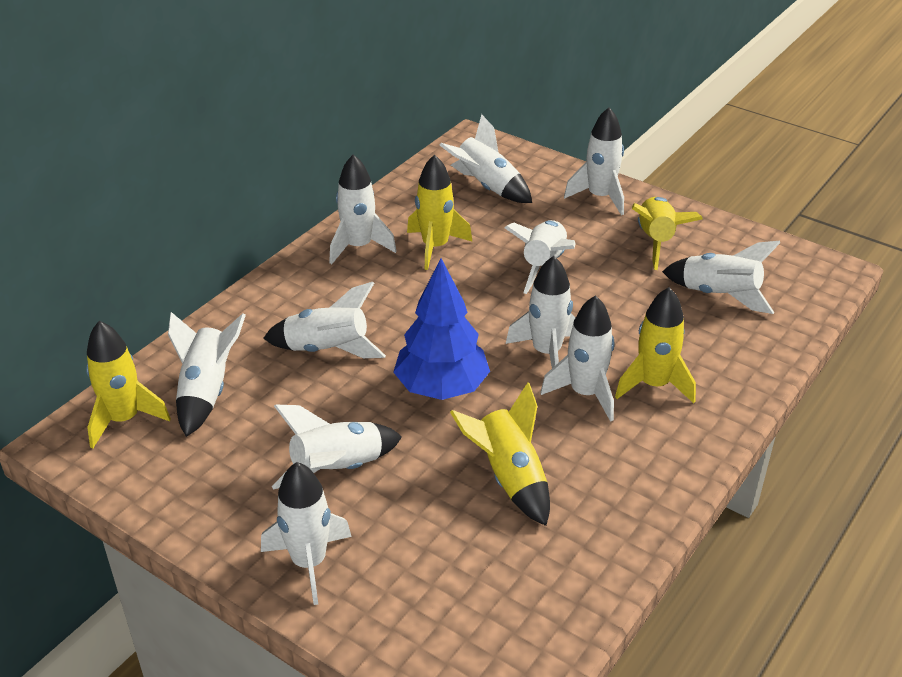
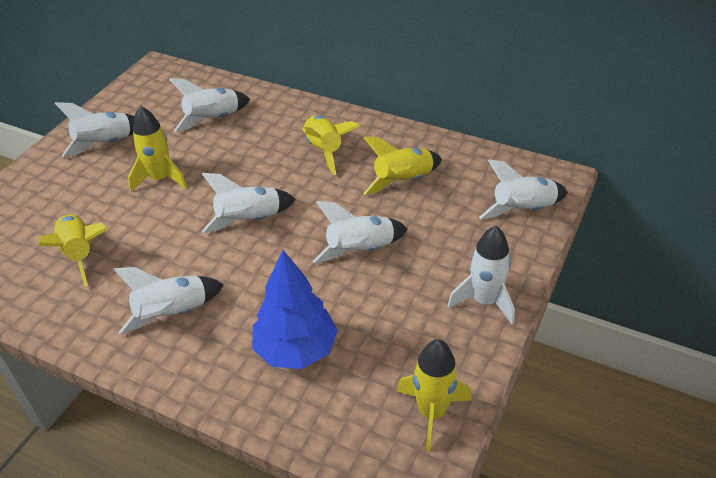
white rocket: 11 -> 7

